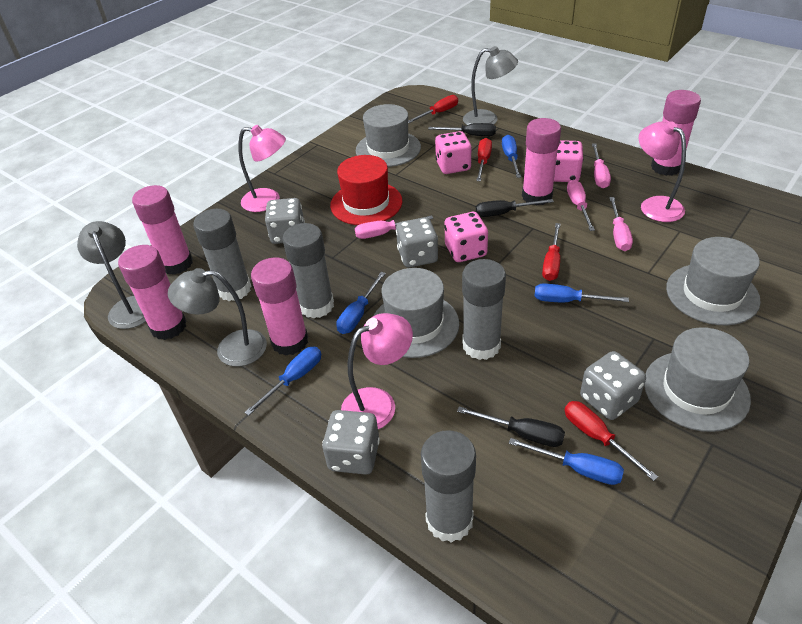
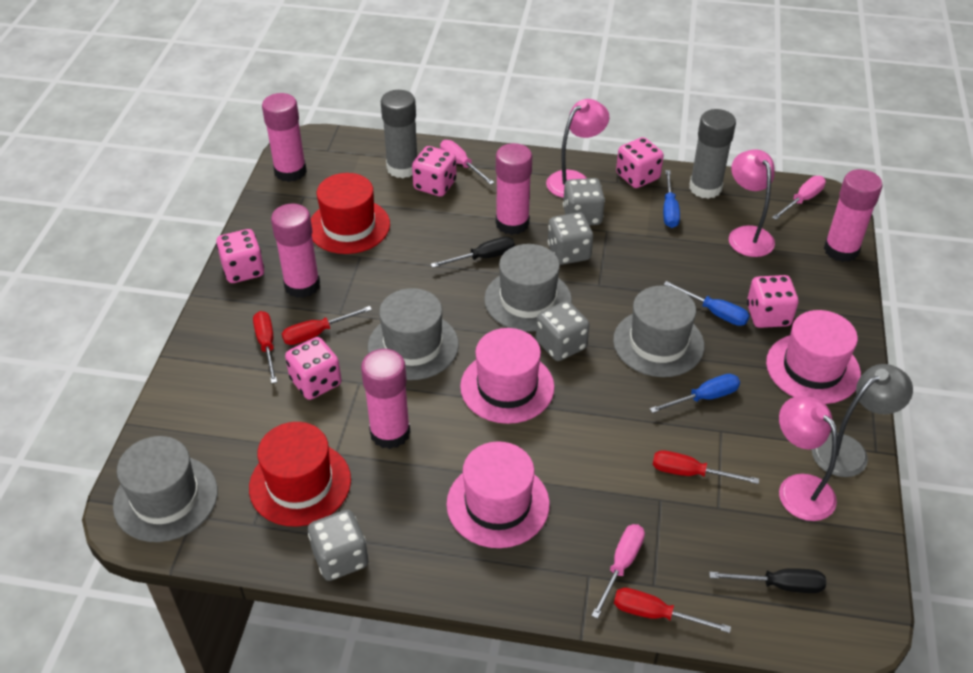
black screwdriver: 3 -> 2
blue screwdriver: 5 -> 3
grey glue stick: 4 -> 2
grey lamp: 3 -> 1
pink dice: 3 -> 5
pink hat: 0 -> 3
pink screwdriver: 4 -> 3
red hat: 1 -> 2

